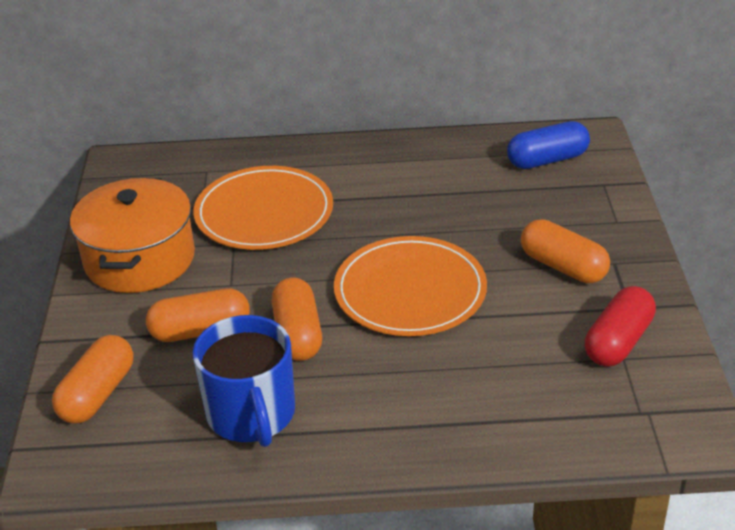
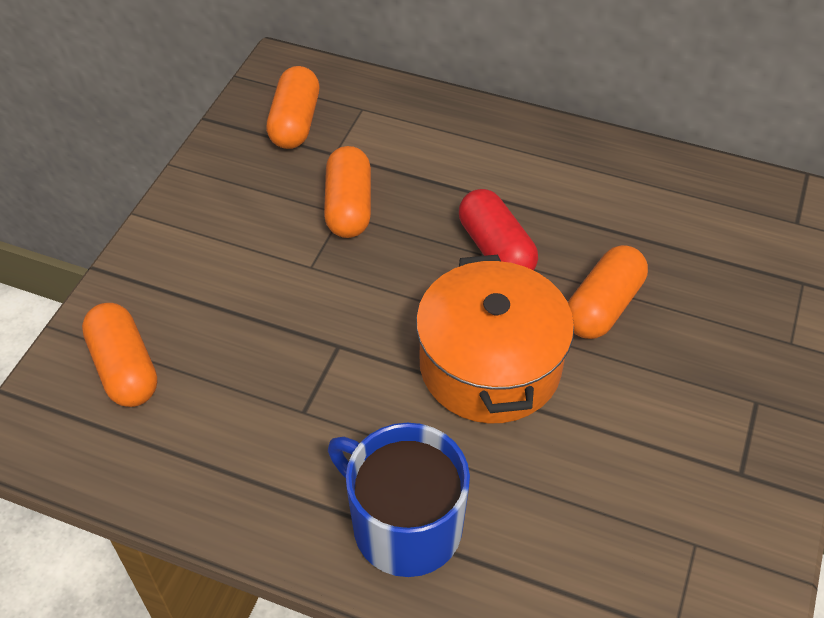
blue capsule: 1 -> 0
orange plate: 2 -> 0

